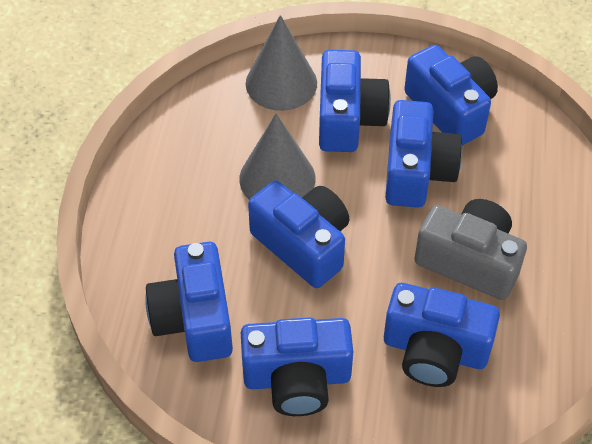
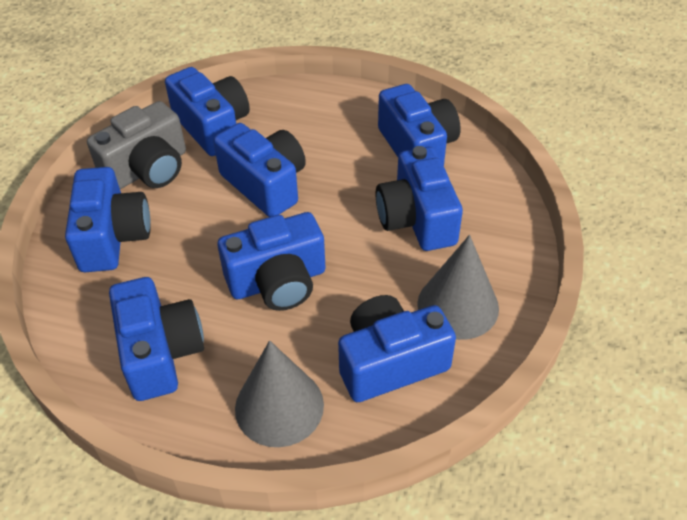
blue camera: 7 -> 8

